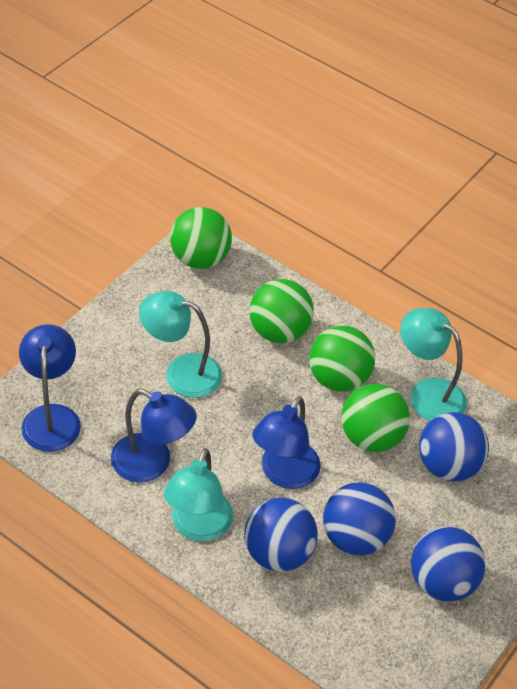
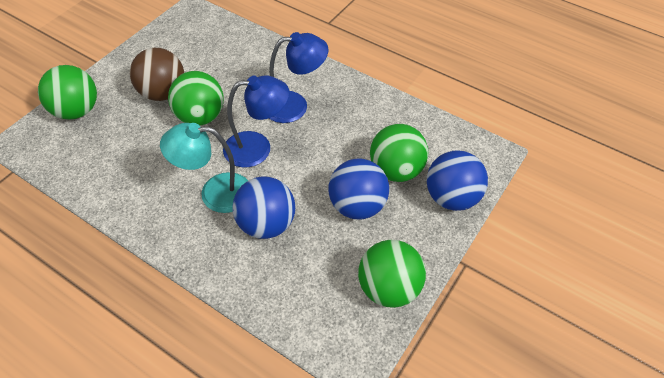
blue ball: 4 -> 3
blue lamp: 3 -> 2
brown ball: 0 -> 1
turquoise lamp: 3 -> 1

